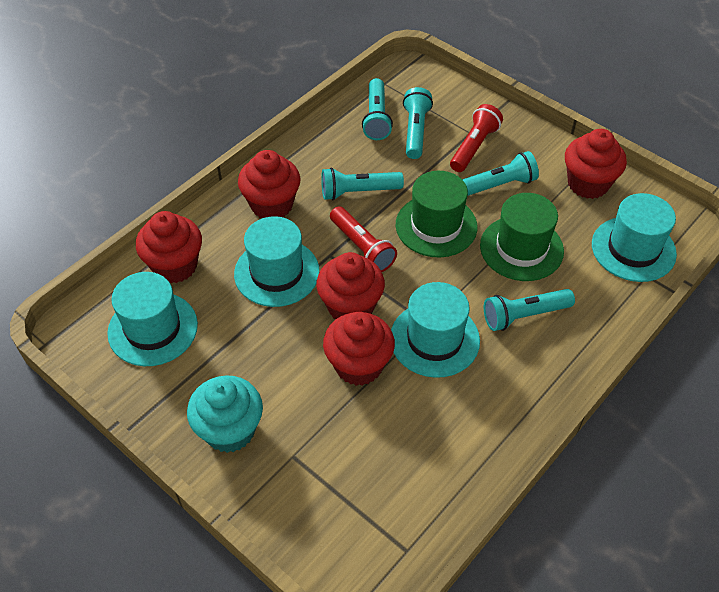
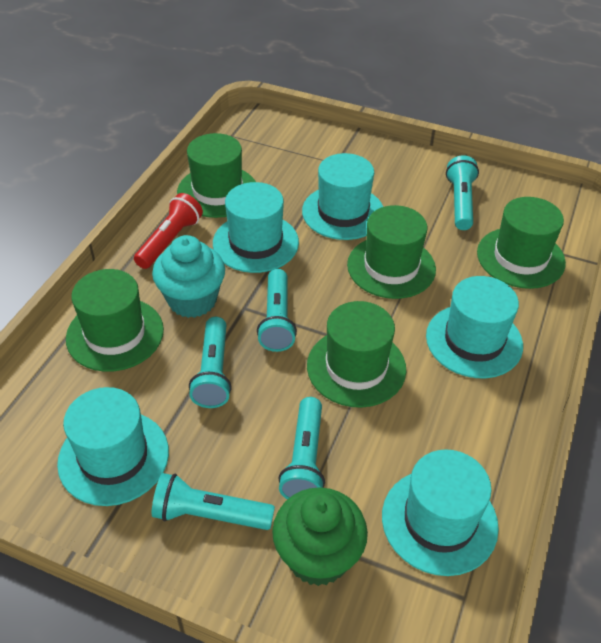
green cupcake: 0 -> 1
green hat: 2 -> 5
red cupcake: 5 -> 0
red flashlight: 2 -> 1
turquoise hat: 4 -> 5

